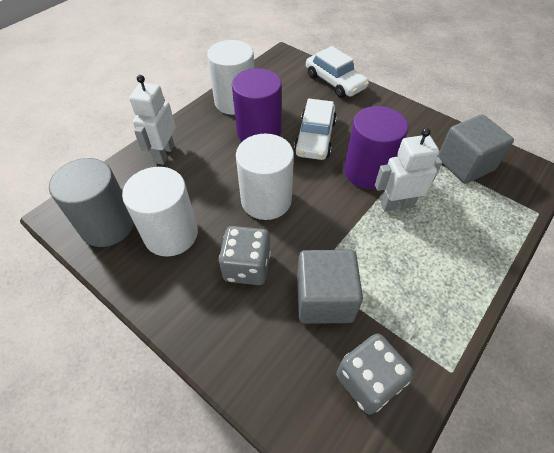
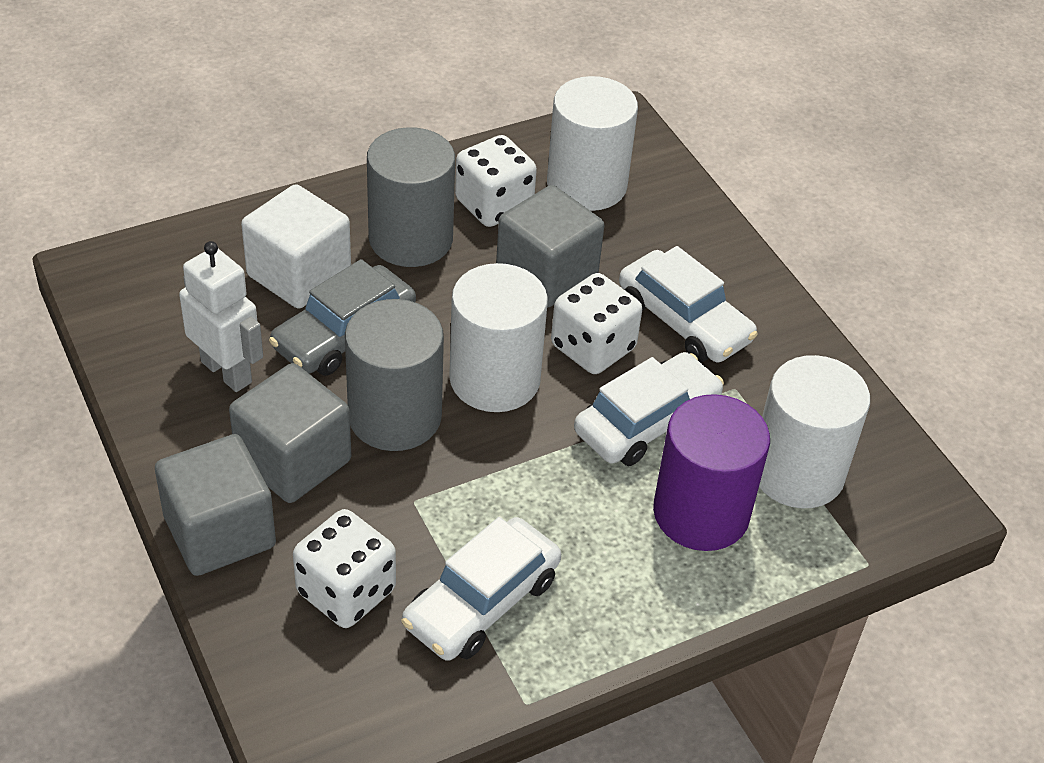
grey car: 0 -> 1
grey cube: 2 -> 3
grey cylinder: 1 -> 2
grey dice: 2 -> 0
purple cylinder: 2 -> 1
white car: 2 -> 3
white cube: 0 -> 1
white dice: 0 -> 3
white robot: 2 -> 1

